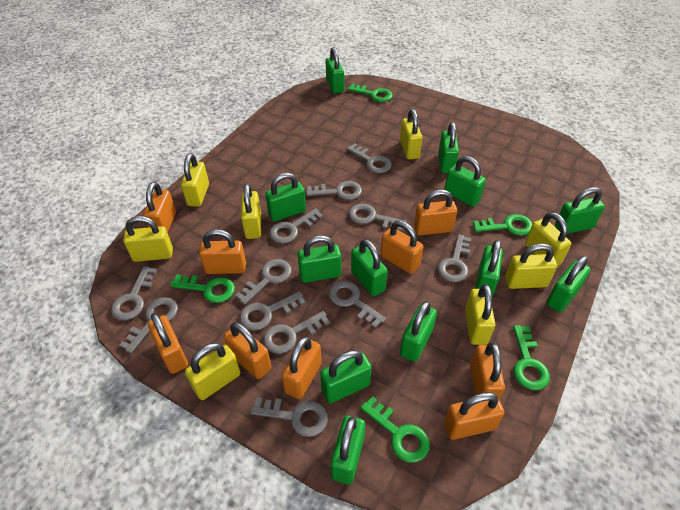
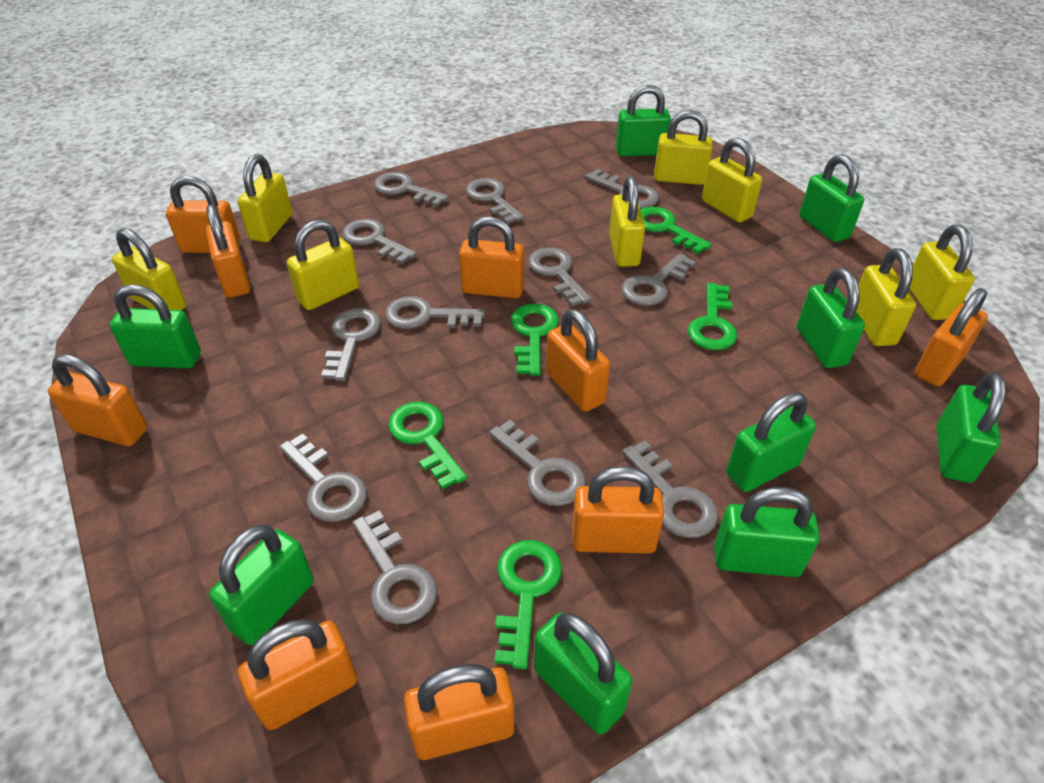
green padlock: 12 -> 9

